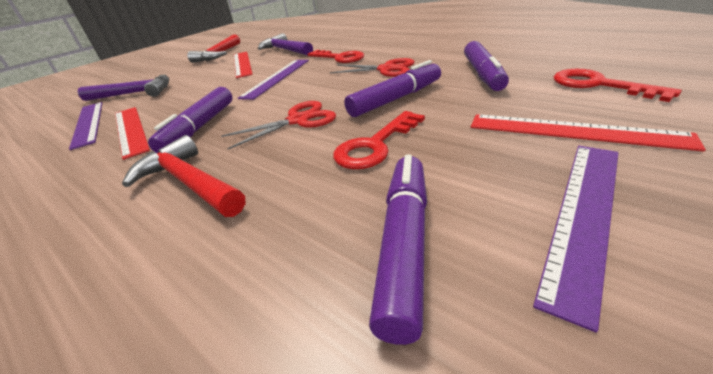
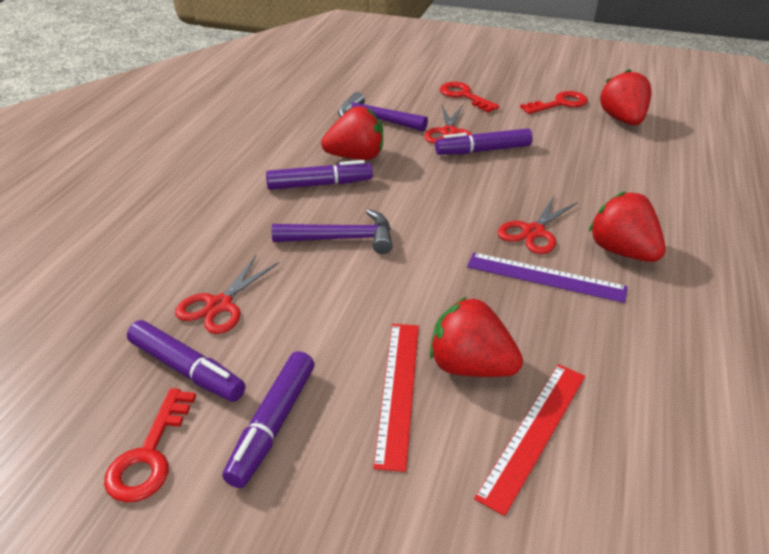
purple ruler: 3 -> 1
red hammer: 2 -> 0
red ruler: 3 -> 2
red scissors: 2 -> 3
red strawberry: 0 -> 4

